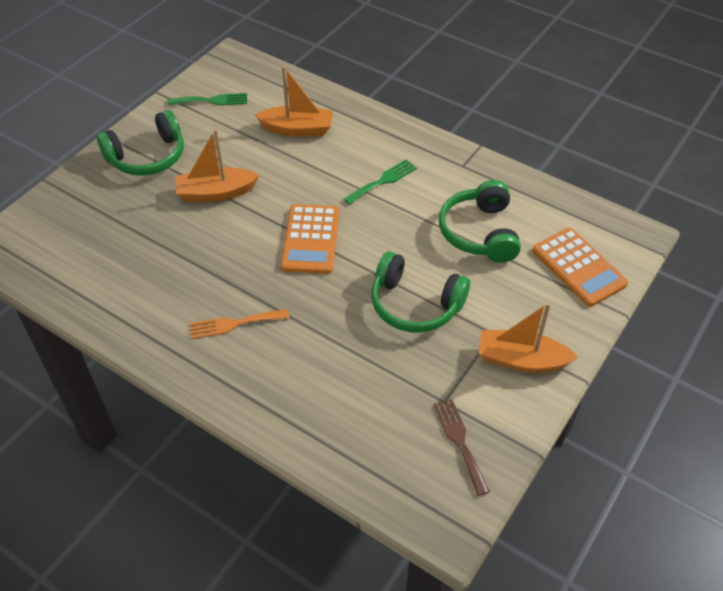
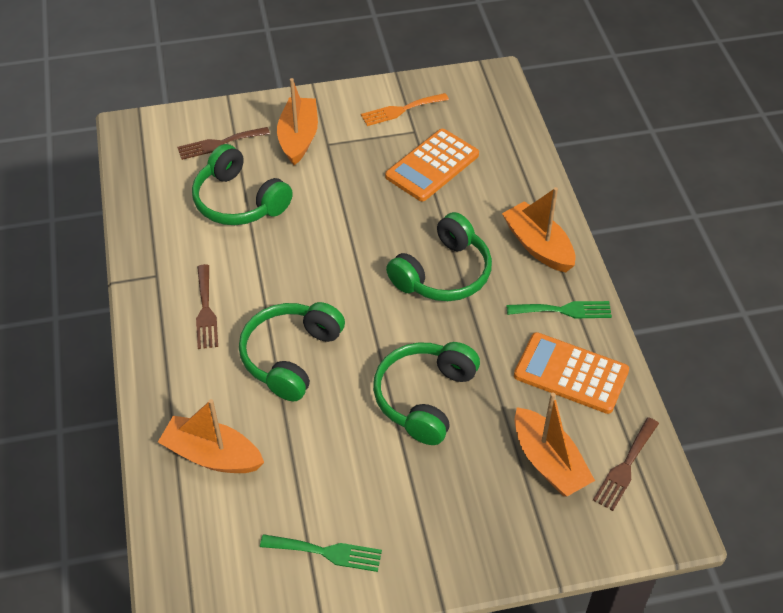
brown fork: 1 -> 3
green headphones: 3 -> 4
orange boat: 3 -> 4

